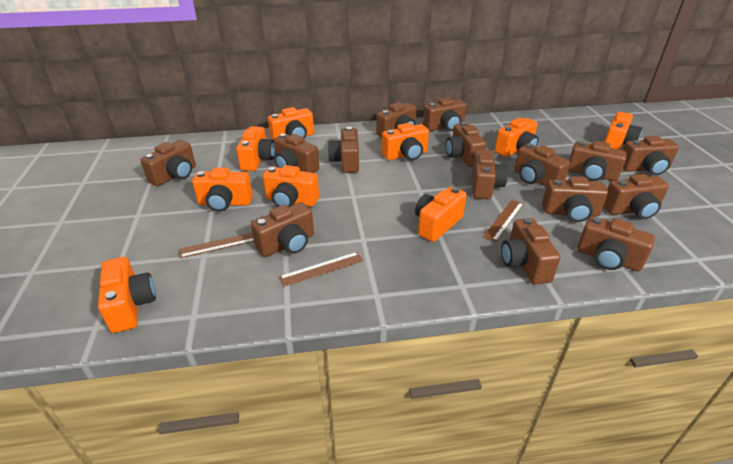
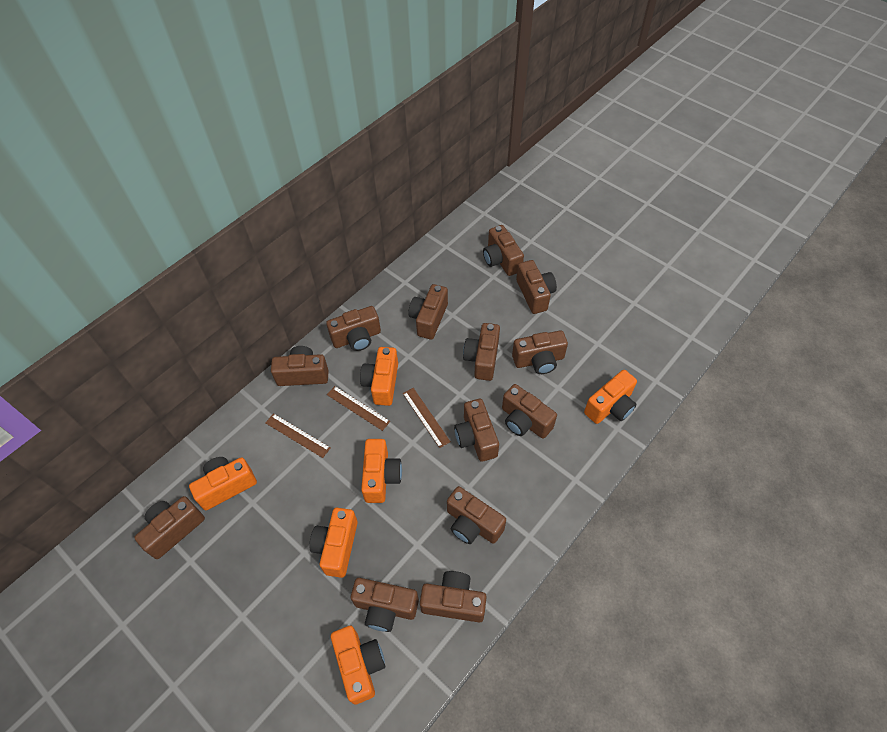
brown camera: 15 -> 13
orange camera: 9 -> 6

